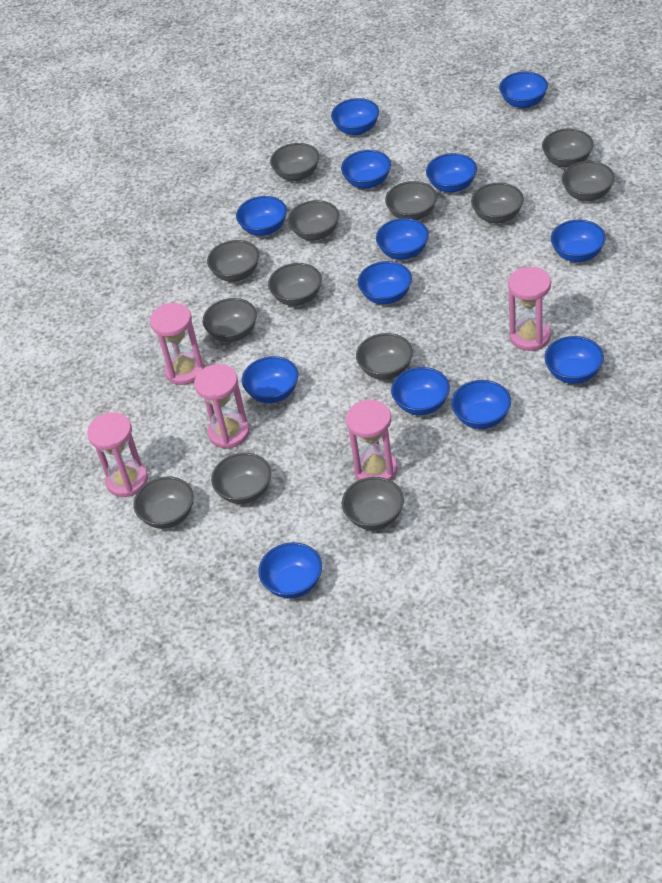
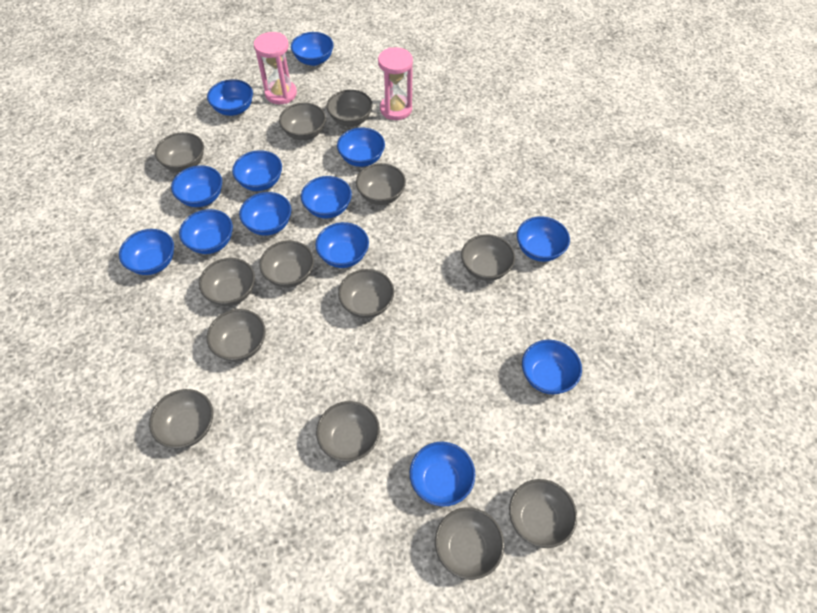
pink hourglass: 5 -> 2

